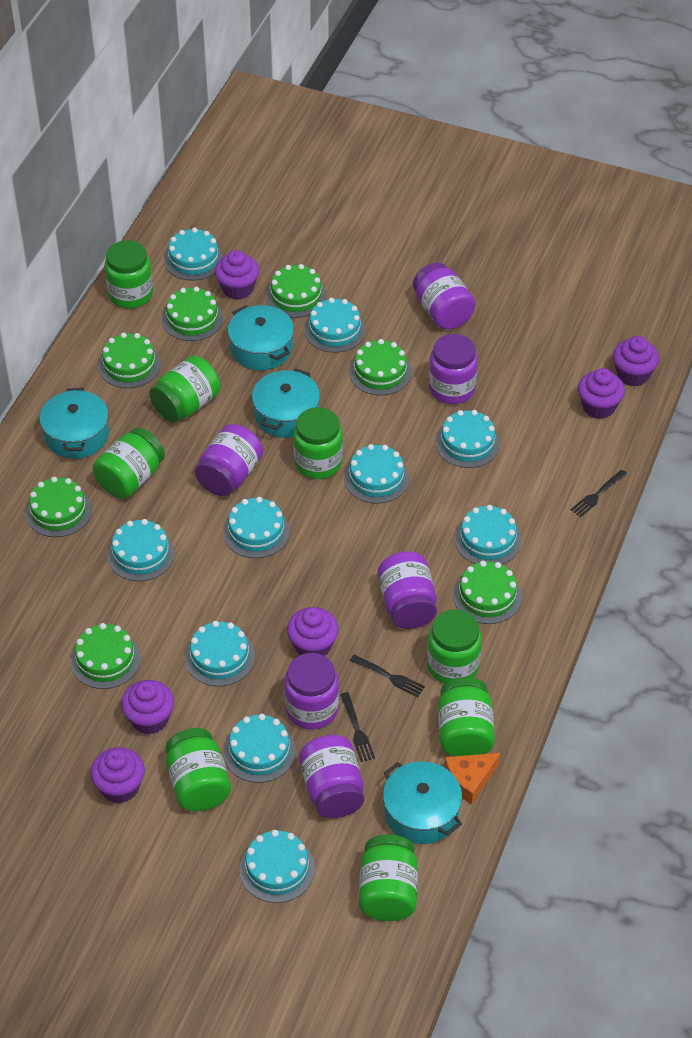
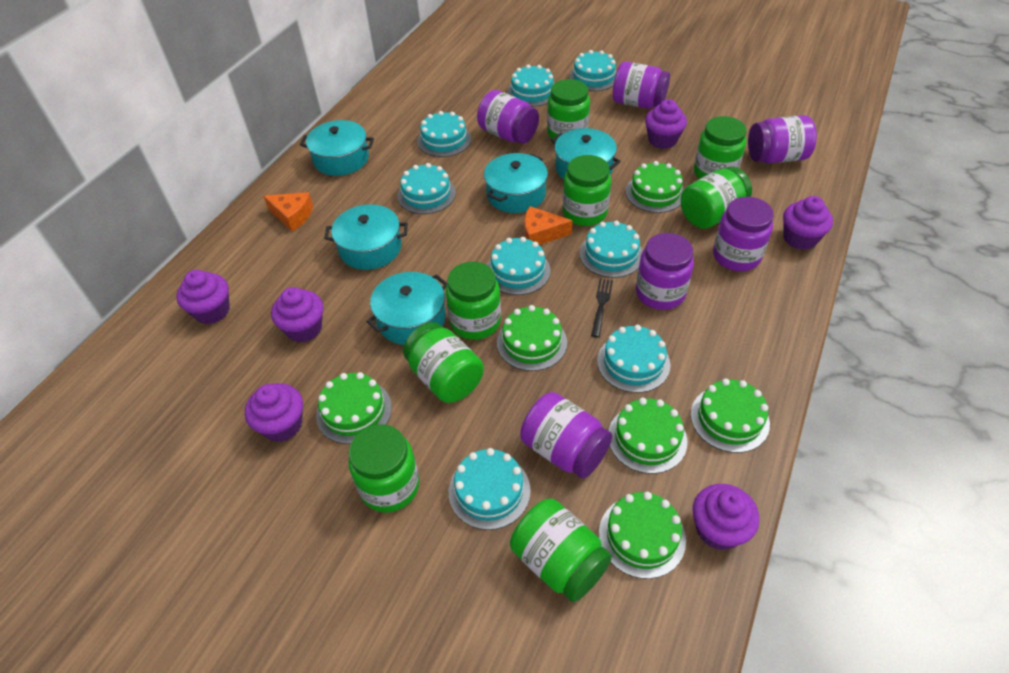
black fork: 3 -> 1
green cake: 7 -> 6
orange cheese: 1 -> 2
turquoise cake: 10 -> 8
turquoise pot: 4 -> 5

